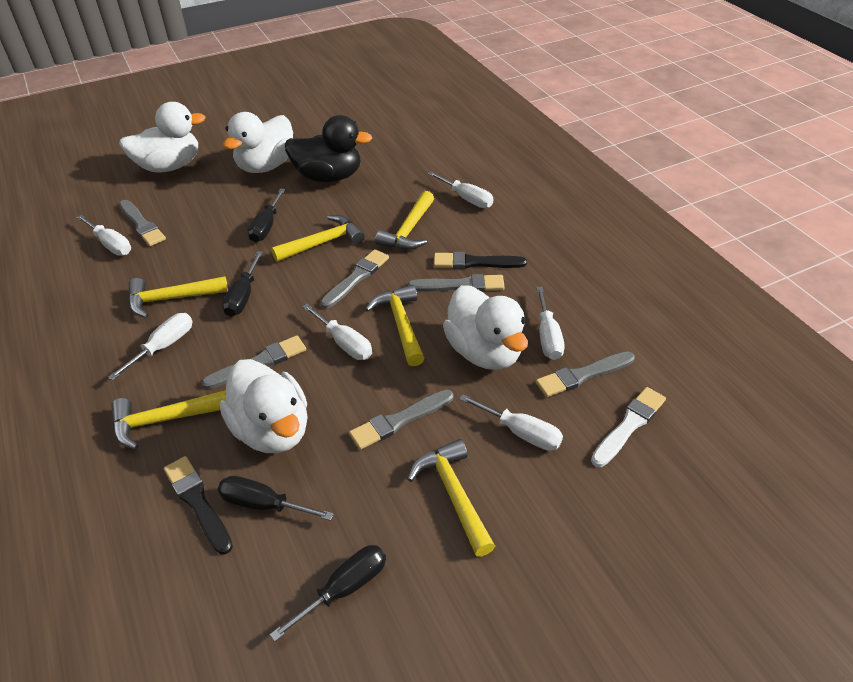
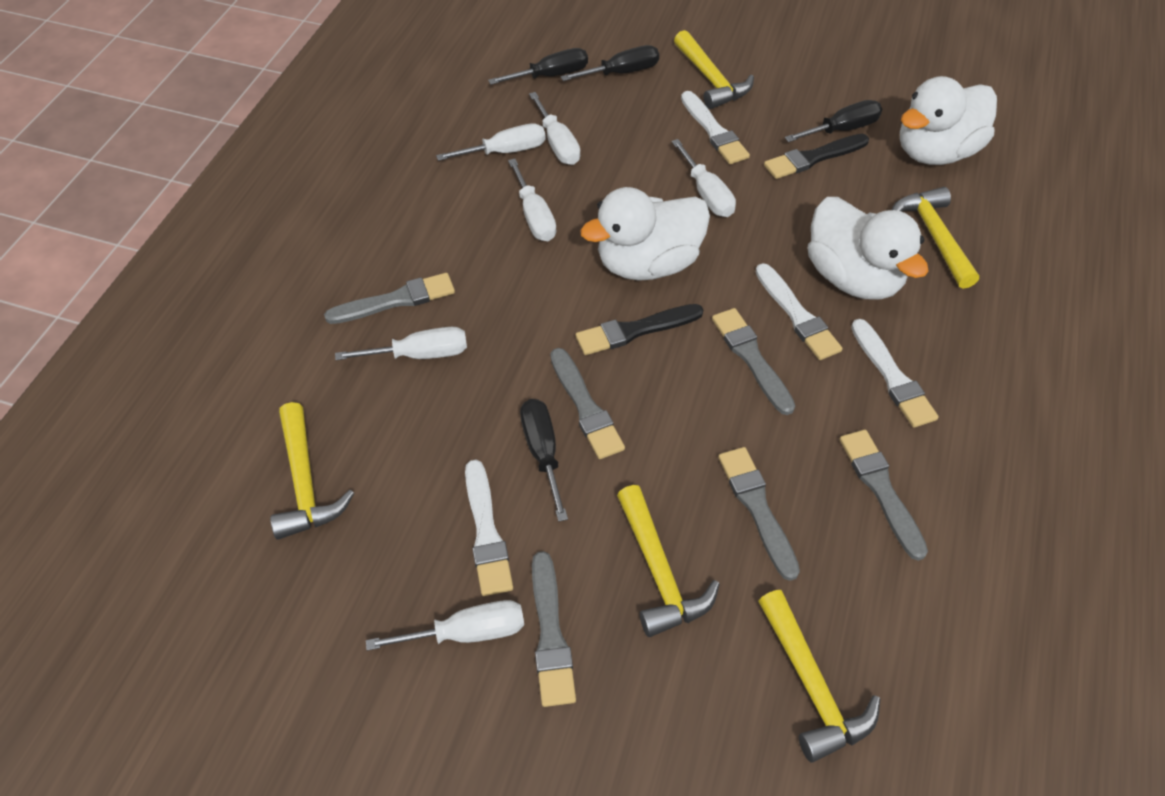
black duck: 1 -> 0
white brush: 1 -> 4
white duck: 4 -> 3
yellow hammer: 6 -> 5

